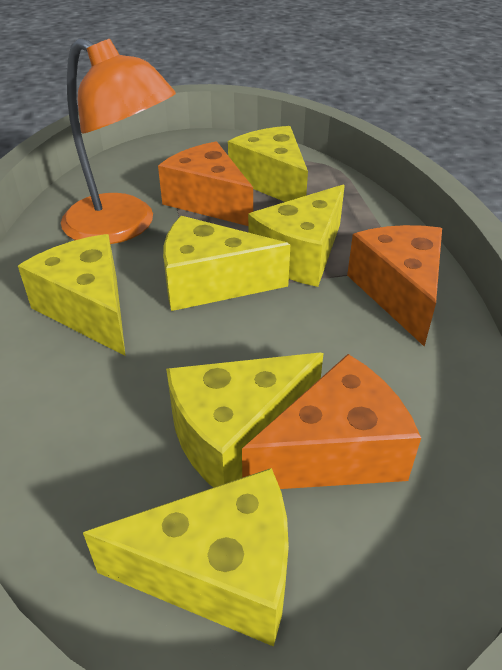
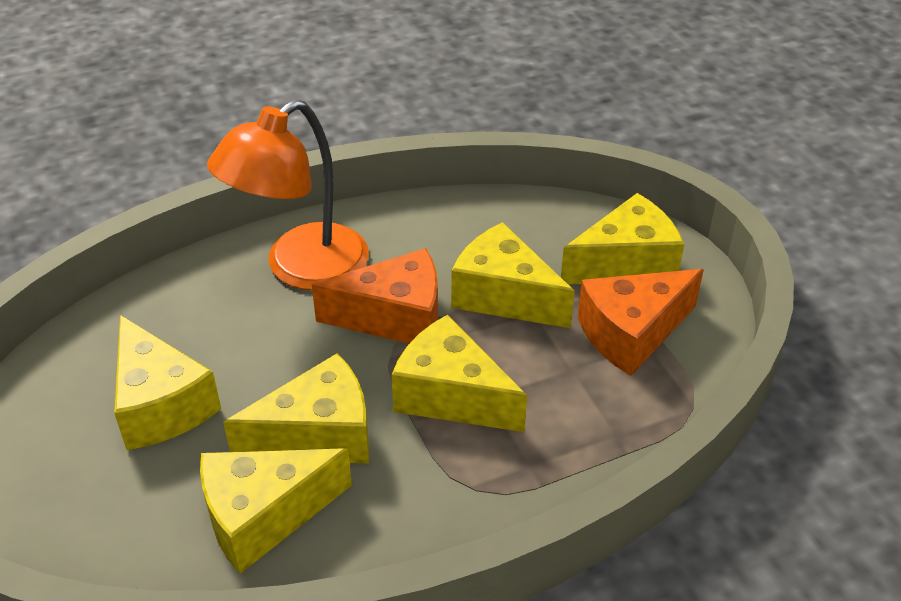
orange cheese: 3 -> 2

